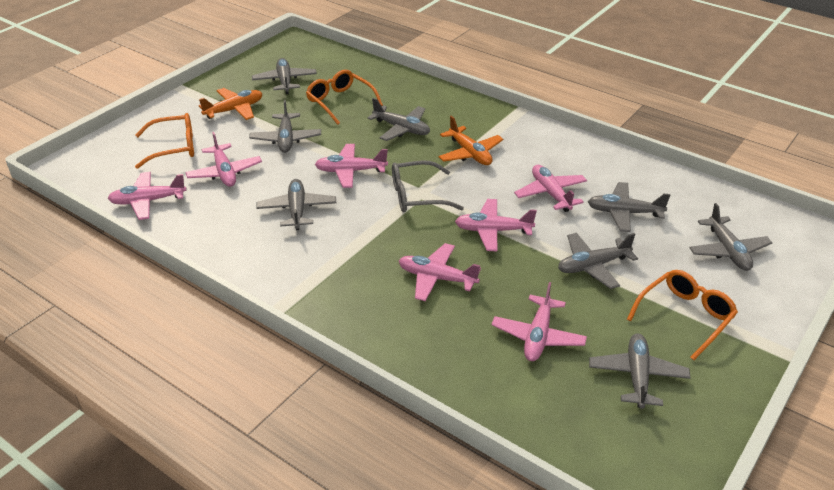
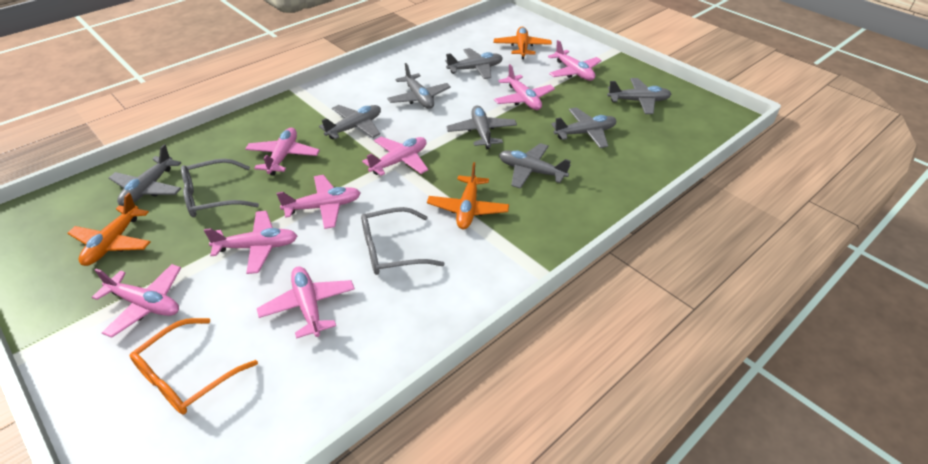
grey glasses: 1 -> 2
orange glasses: 3 -> 1
orange plane: 2 -> 3
pink plane: 7 -> 8

